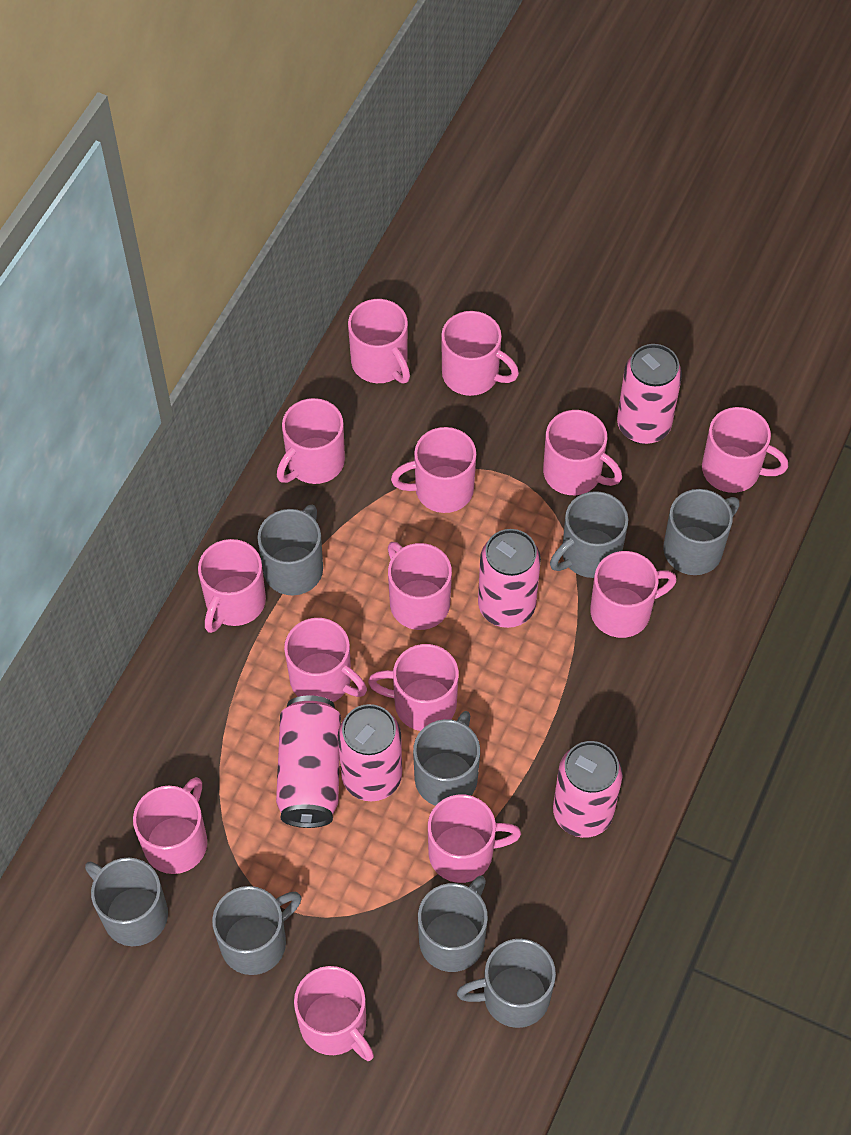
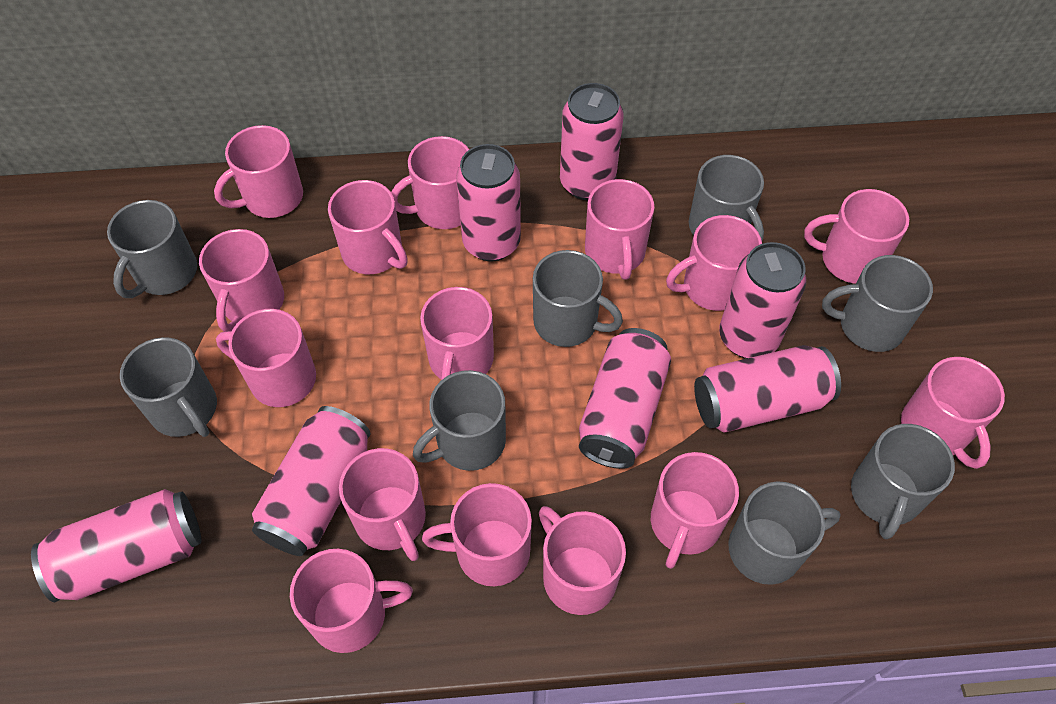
pink can: 5 -> 7
pink mug: 14 -> 15

